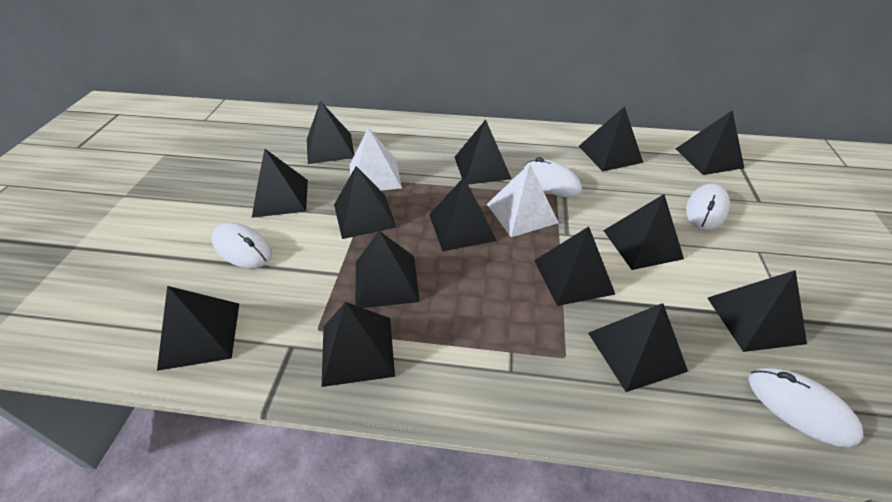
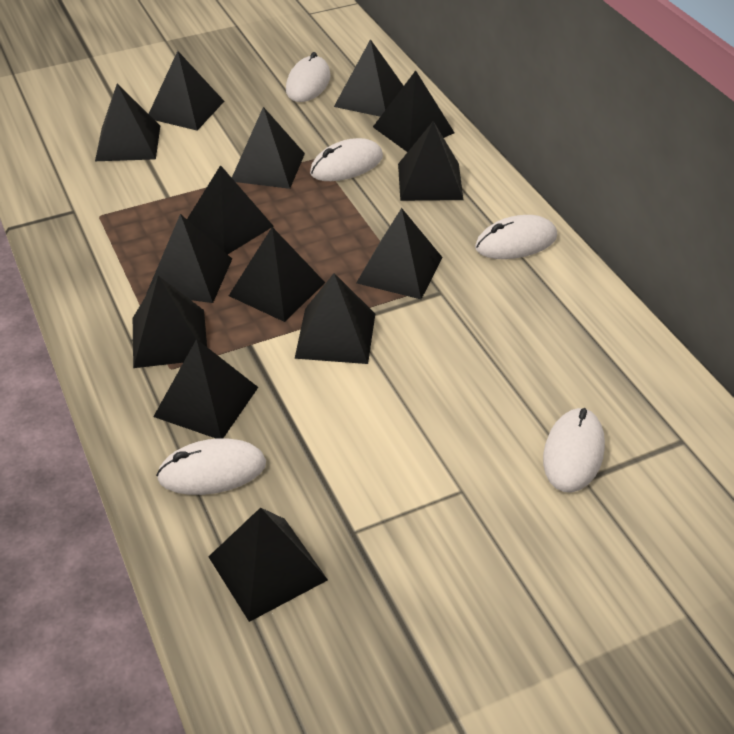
white mouse: 4 -> 5
white pyramid: 2 -> 0

